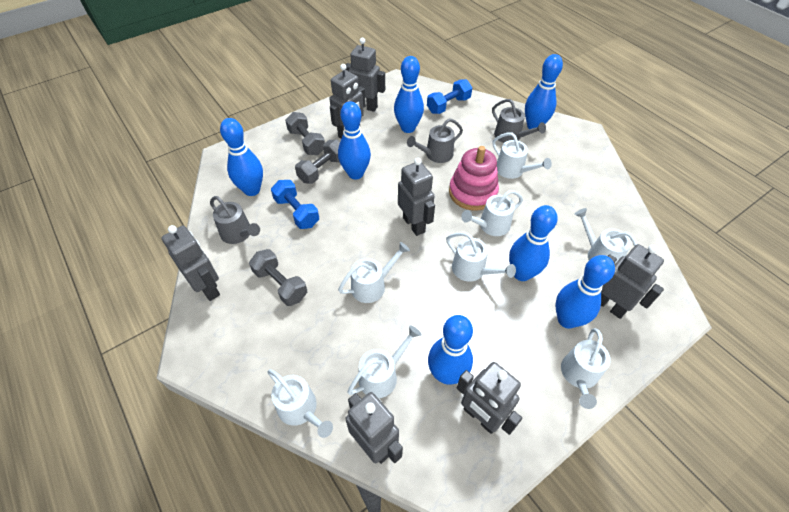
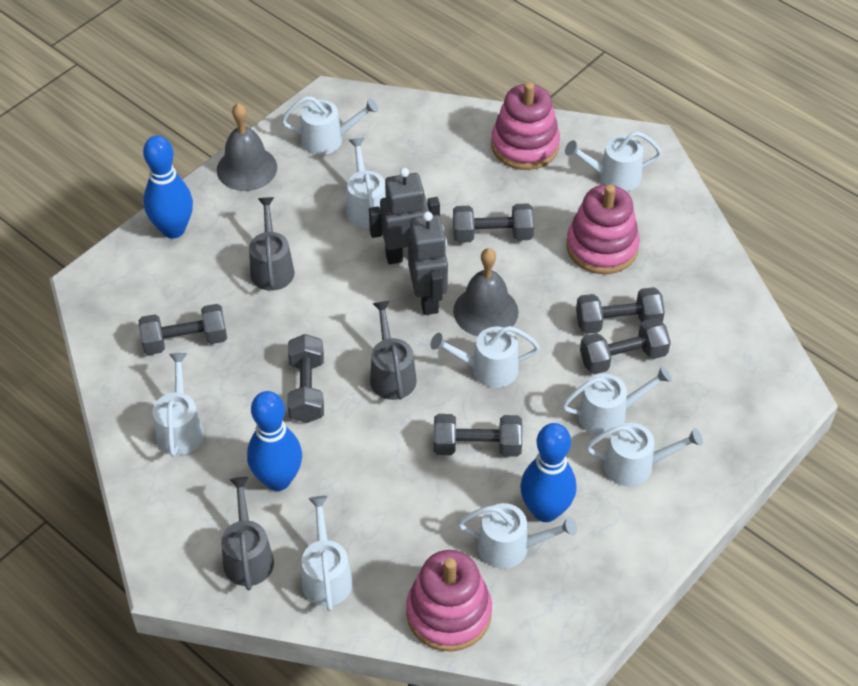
blue bowling pin: 7 -> 3
blue dumbbell: 2 -> 0
grey bell: 0 -> 2
grey dumbbell: 3 -> 6
grey robot: 7 -> 2
pink stacking toy: 1 -> 3
white watering can: 8 -> 9

